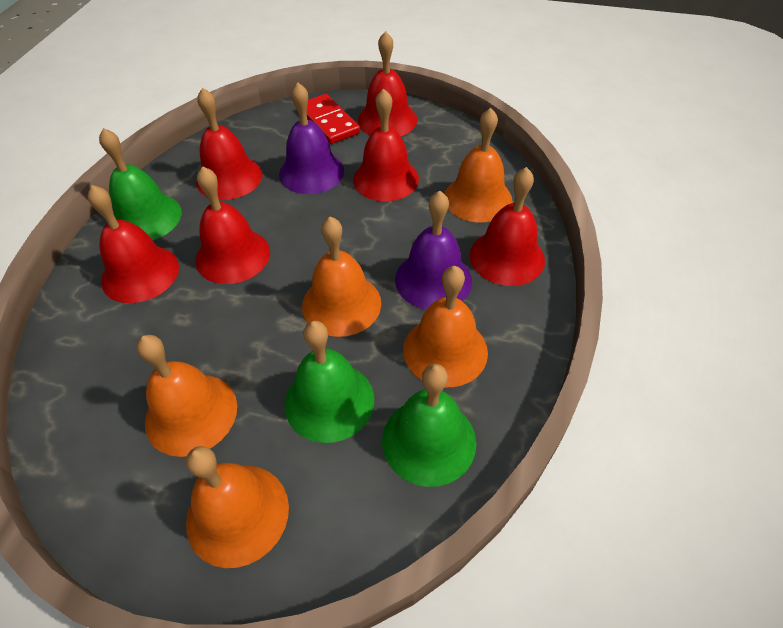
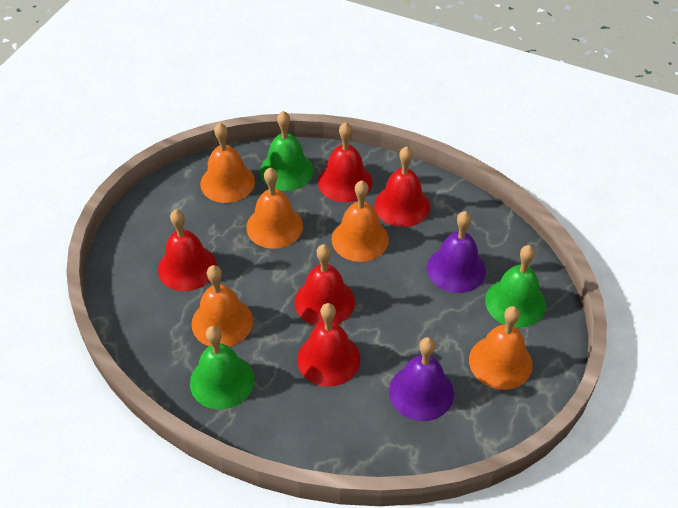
red bell: 6 -> 5
red domino: 1 -> 0

